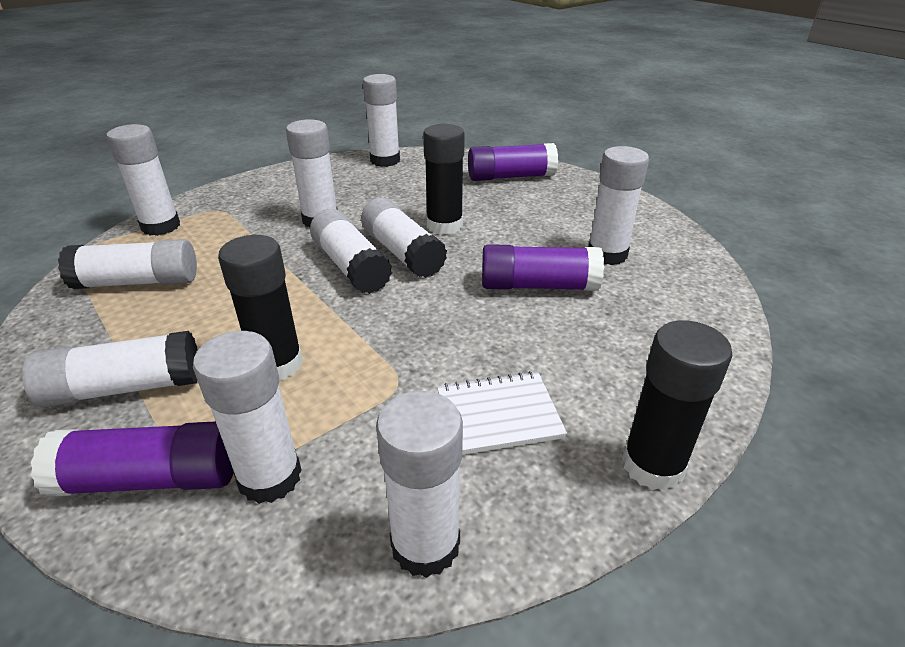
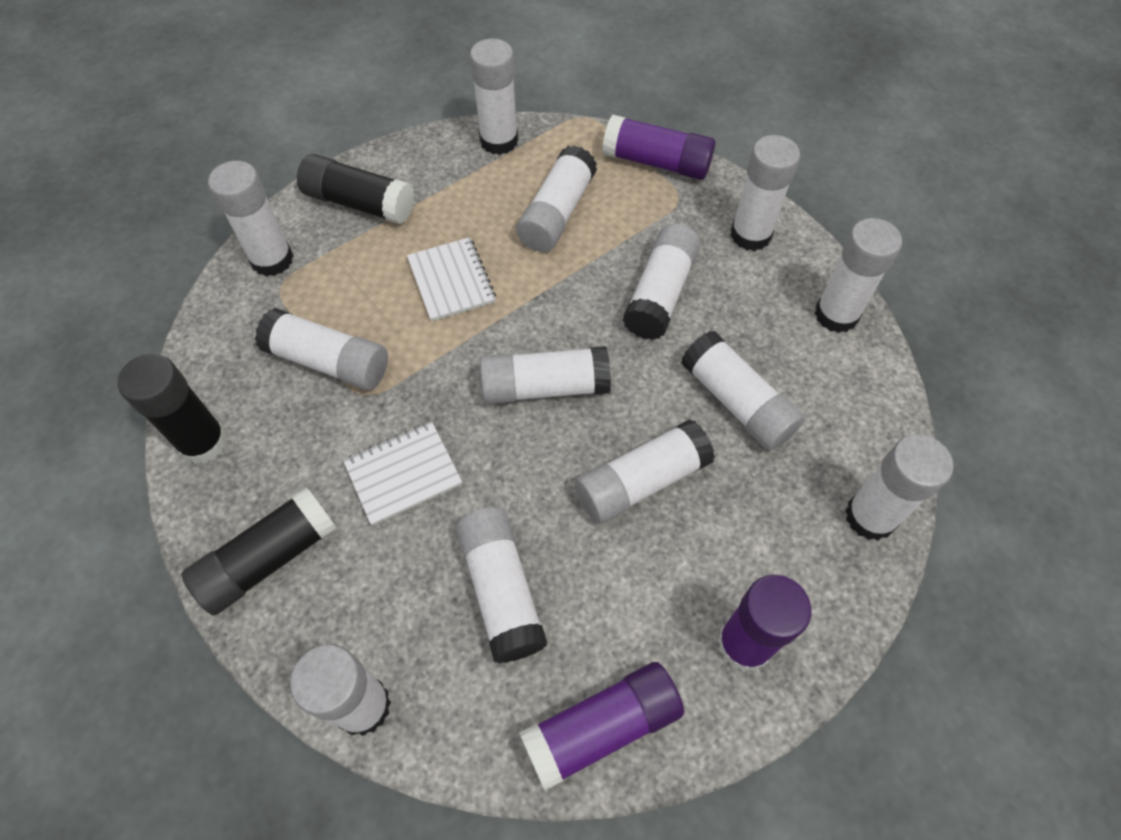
white glue stick: 10 -> 13
white notebook: 1 -> 2

